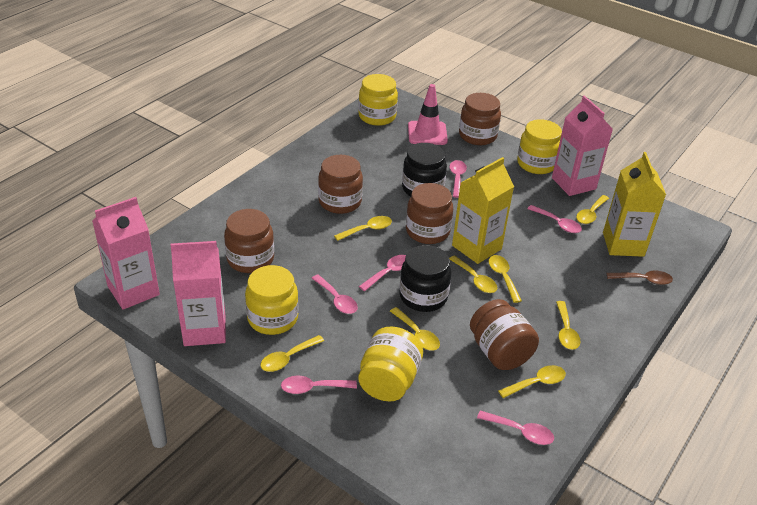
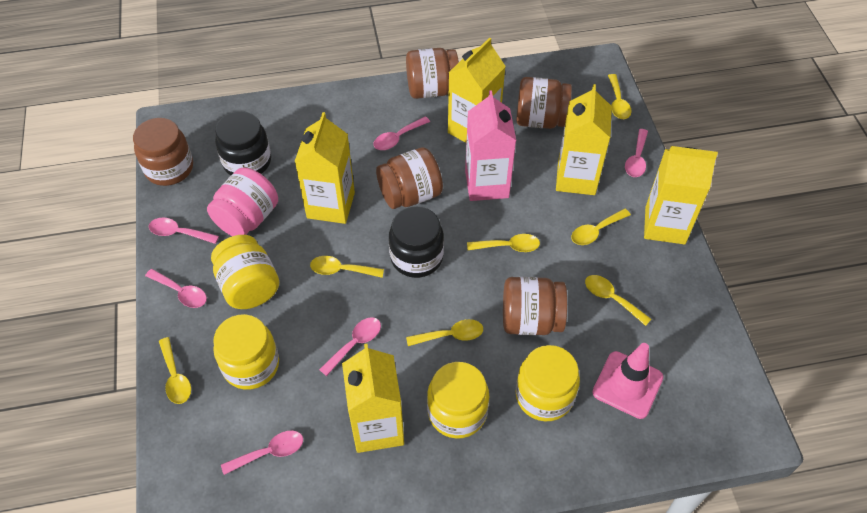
brown spoon: 1 -> 0
pink carton: 3 -> 1
pink jar: 0 -> 1
yellow carton: 2 -> 5
yellow spoon: 8 -> 7

